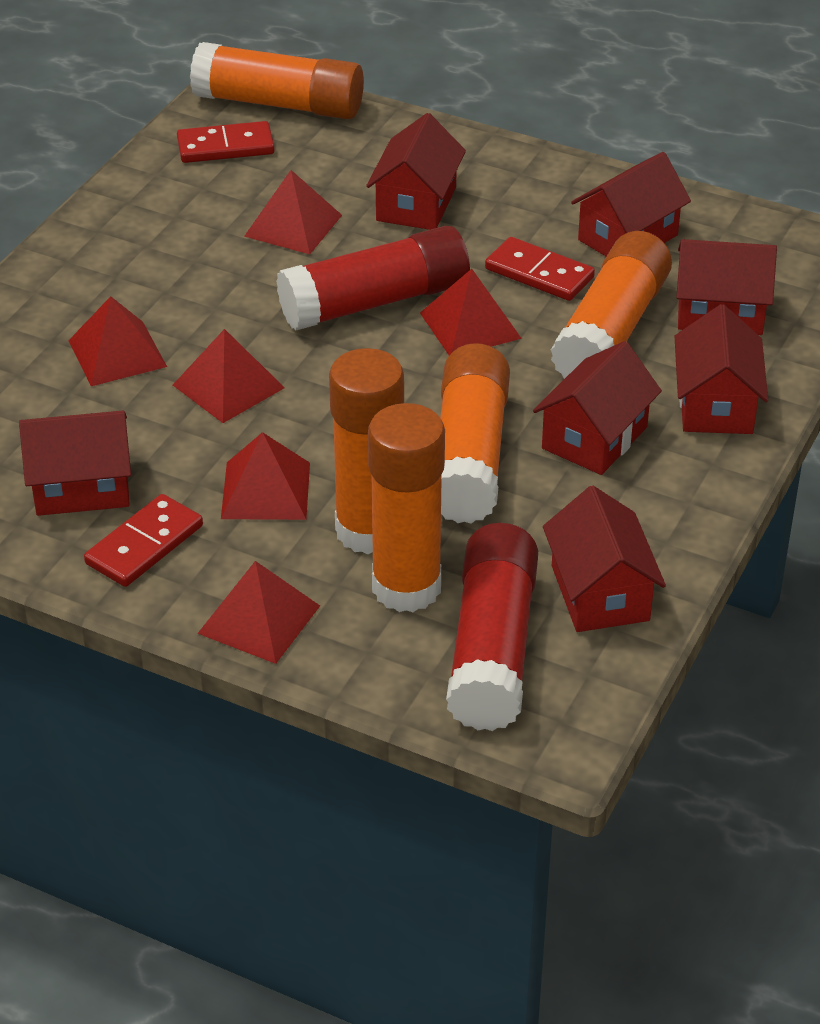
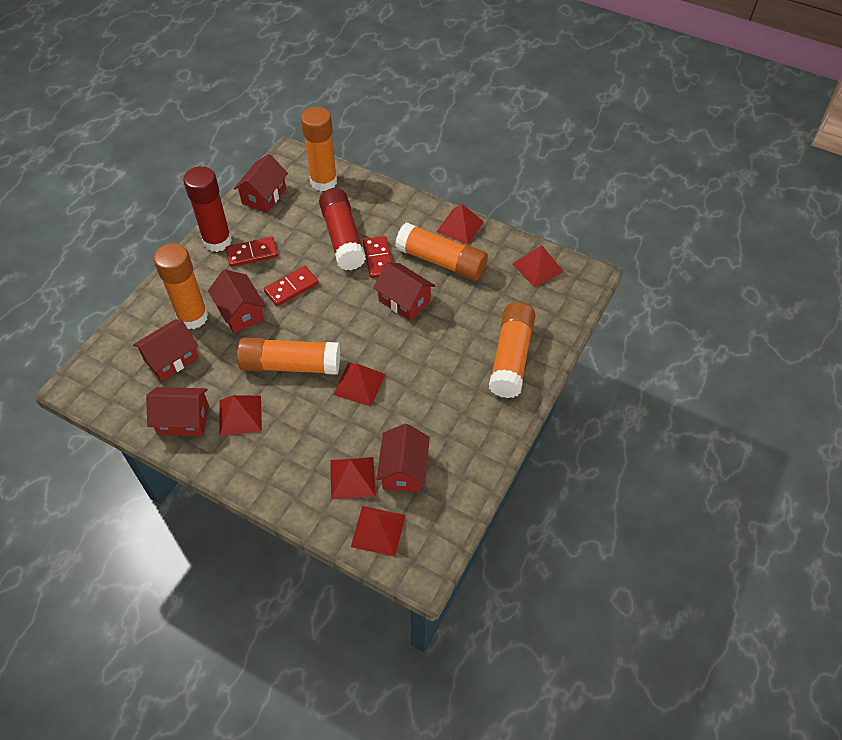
red house: 7 -> 6

